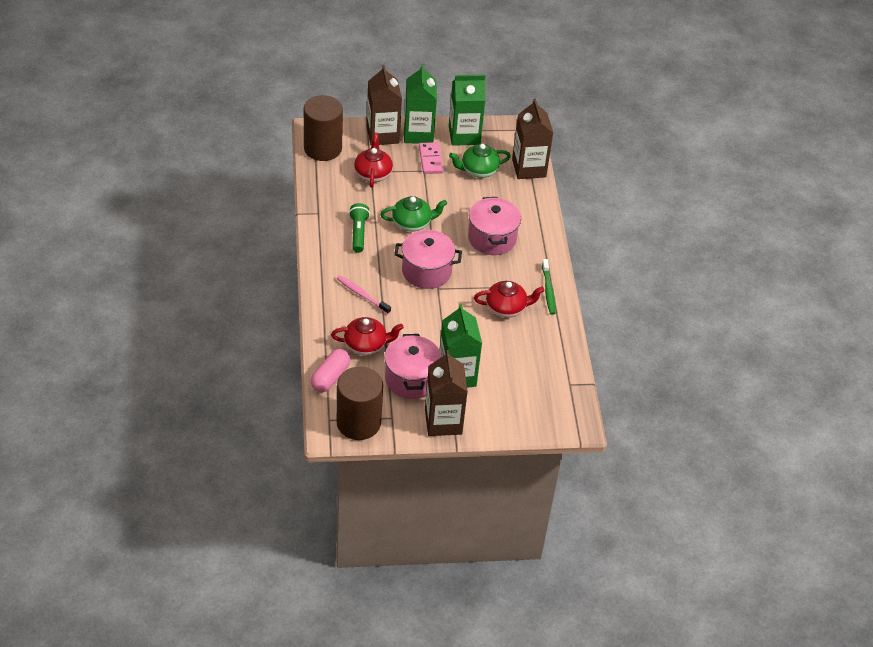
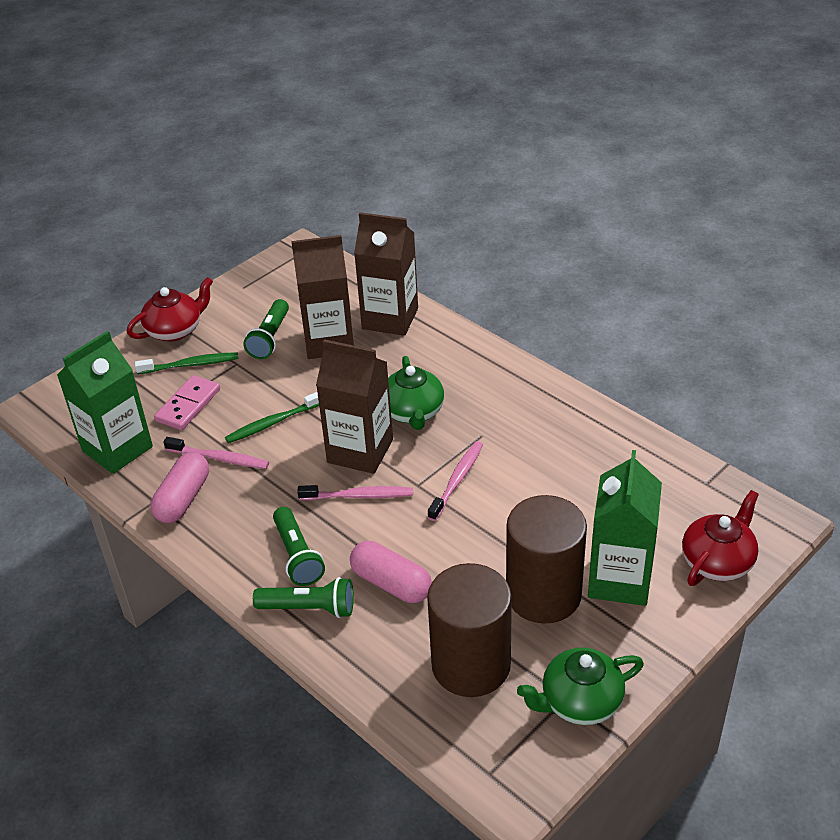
green carton: 3 -> 2
green flashlight: 1 -> 3
green toothbrush: 1 -> 2
pink capsule: 1 -> 2
pink pot: 3 -> 0
pink toothbrush: 1 -> 3
red teapot: 3 -> 2

